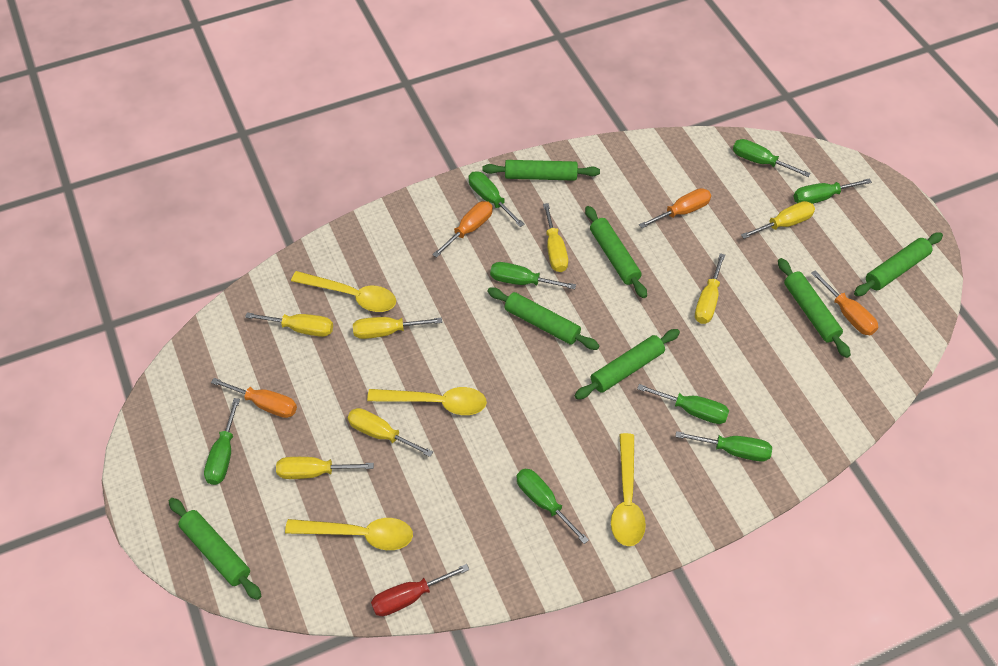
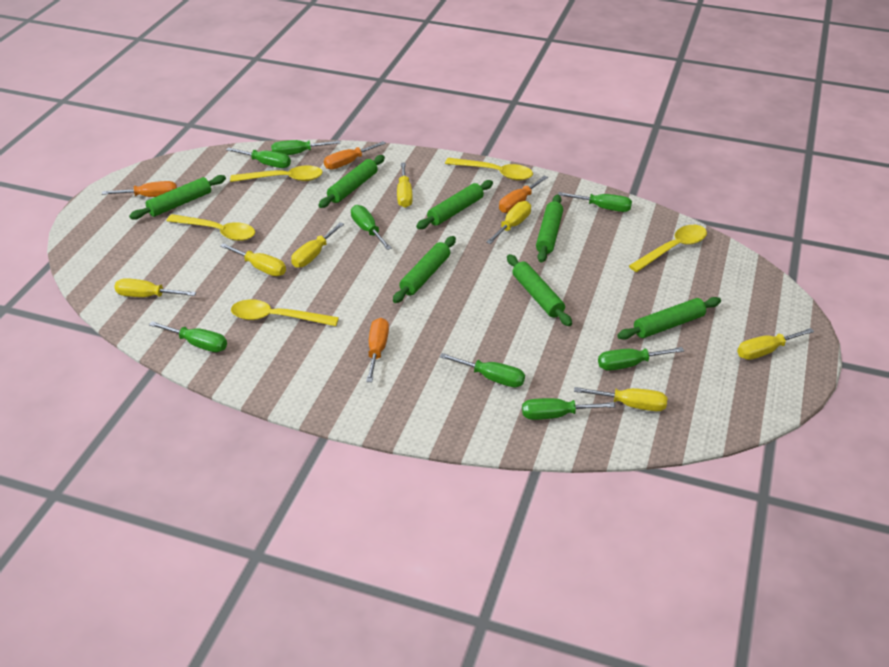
red screwdriver: 1 -> 0
yellow spoon: 4 -> 5

